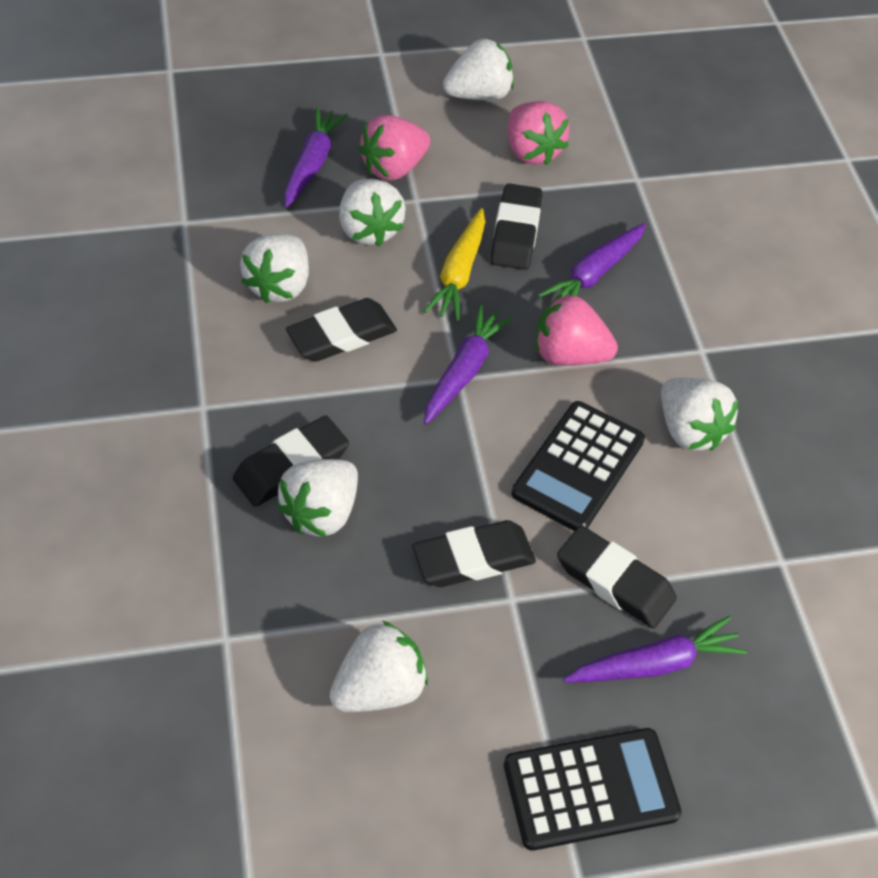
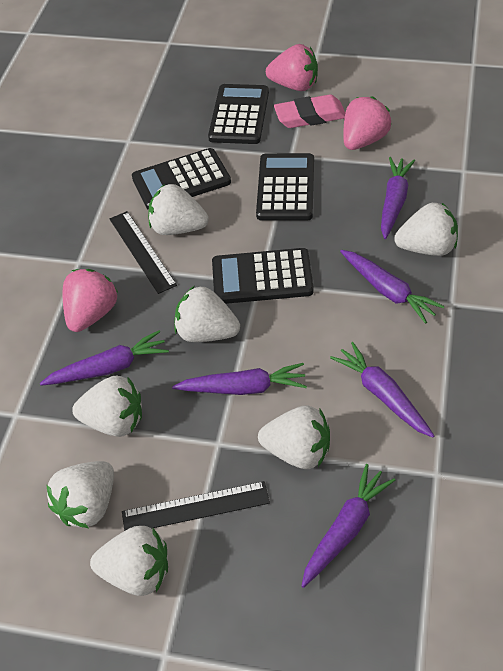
black calculator: 2 -> 4
black eraser: 5 -> 0
black ruler: 0 -> 2
pink eraser: 0 -> 1
purple carrot: 4 -> 6
white strawberry: 6 -> 7
yellow carrot: 1 -> 0

